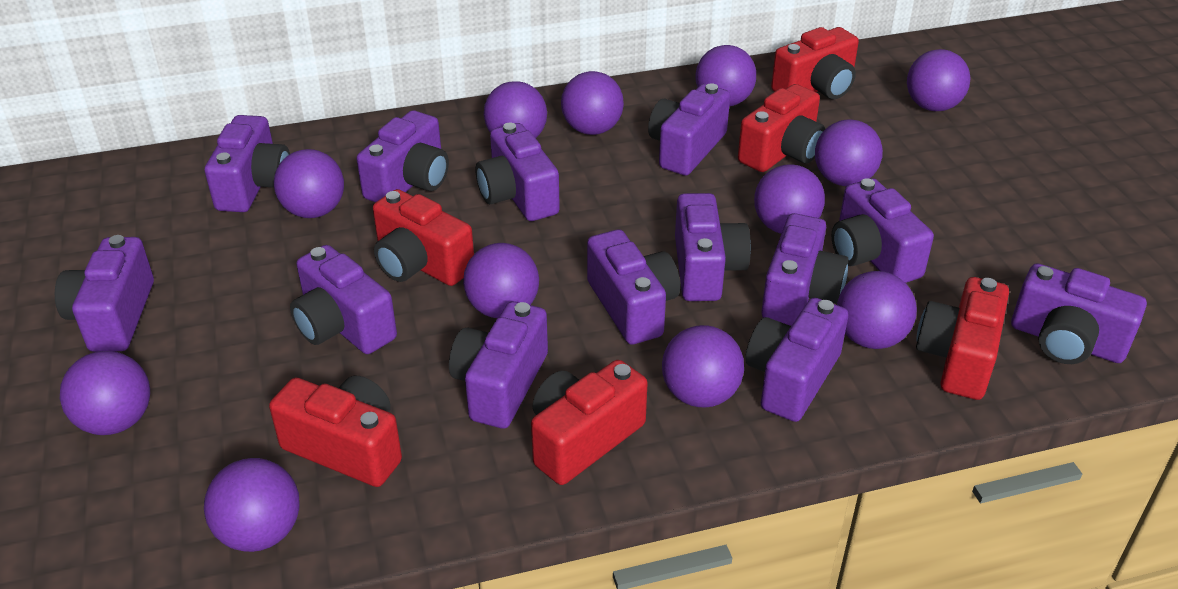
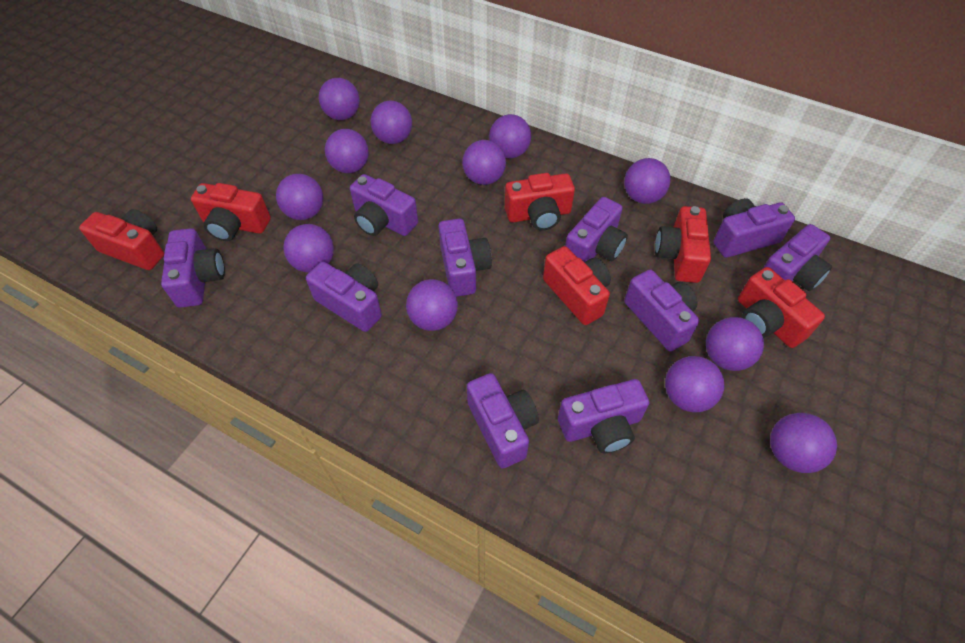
purple camera: 13 -> 10

